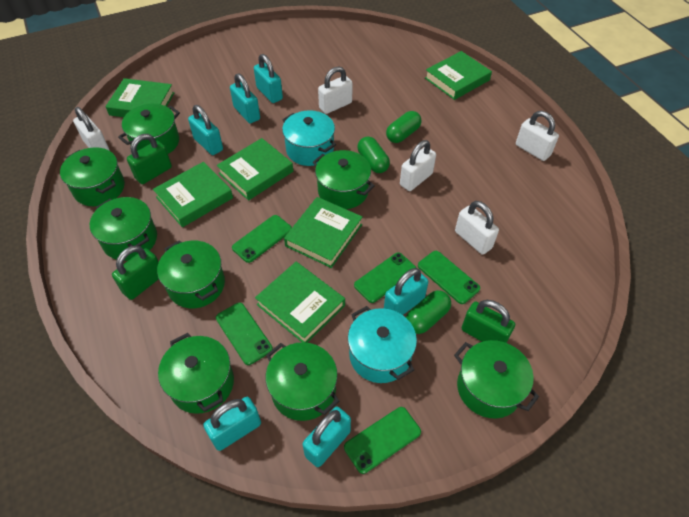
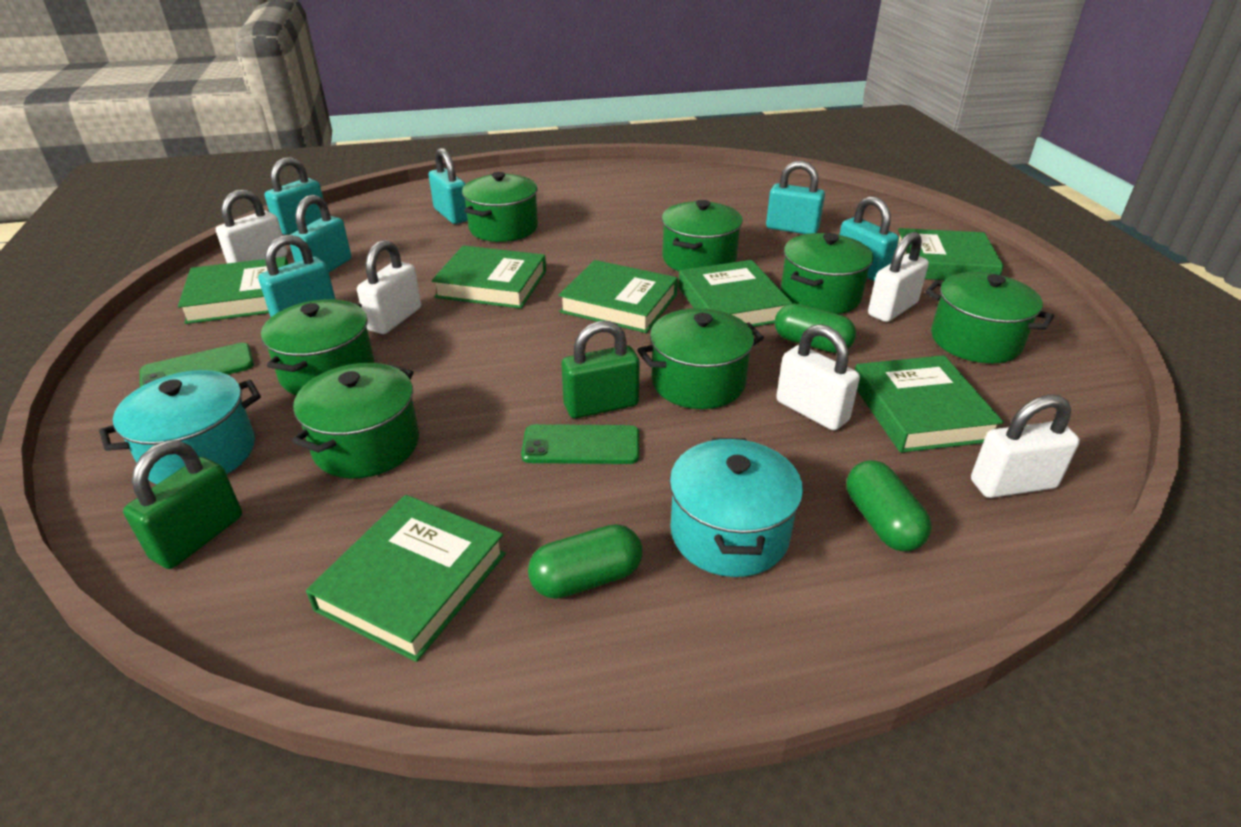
green book: 6 -> 7
green padlock: 3 -> 2
green phone: 5 -> 2
green pot: 8 -> 7

